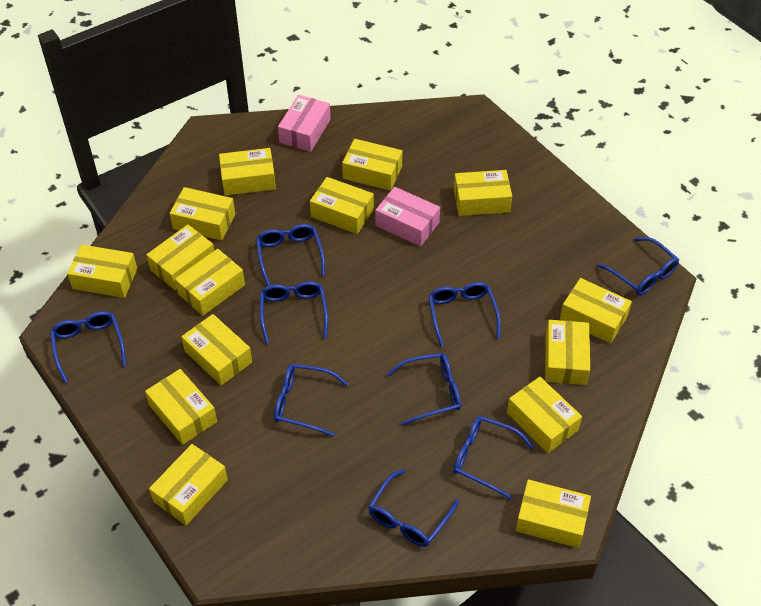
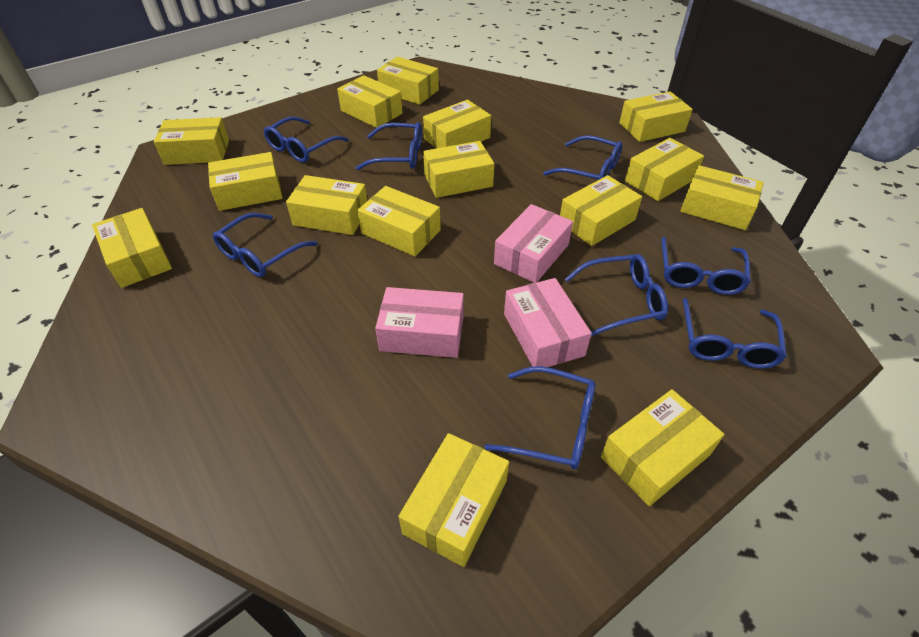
blue glasses: 9 -> 8
pink box: 2 -> 3

